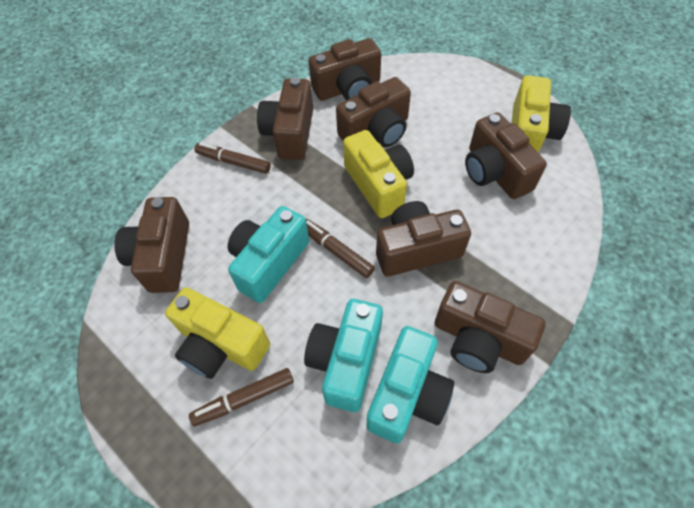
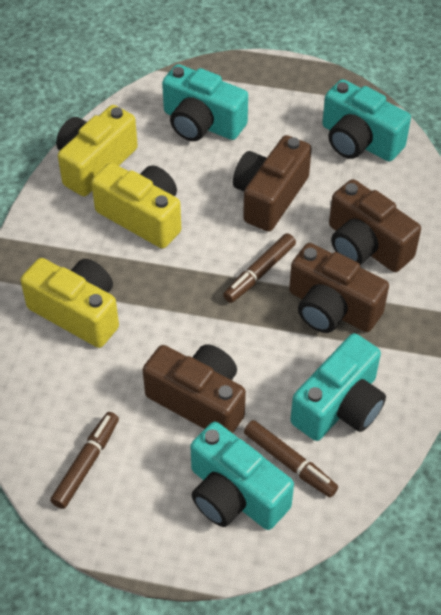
brown camera: 7 -> 4
turquoise camera: 3 -> 4

